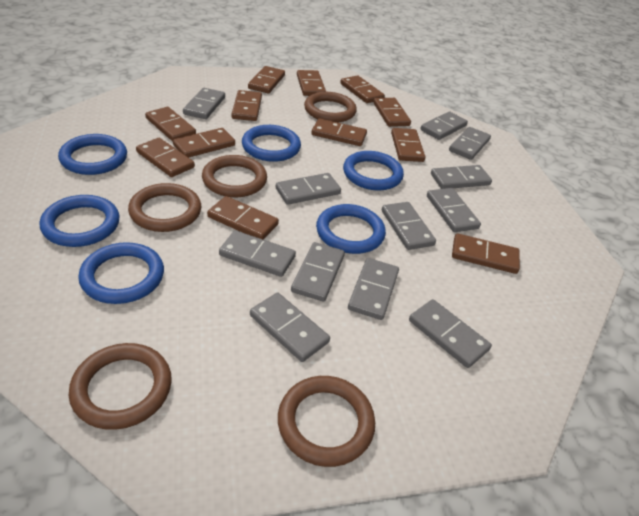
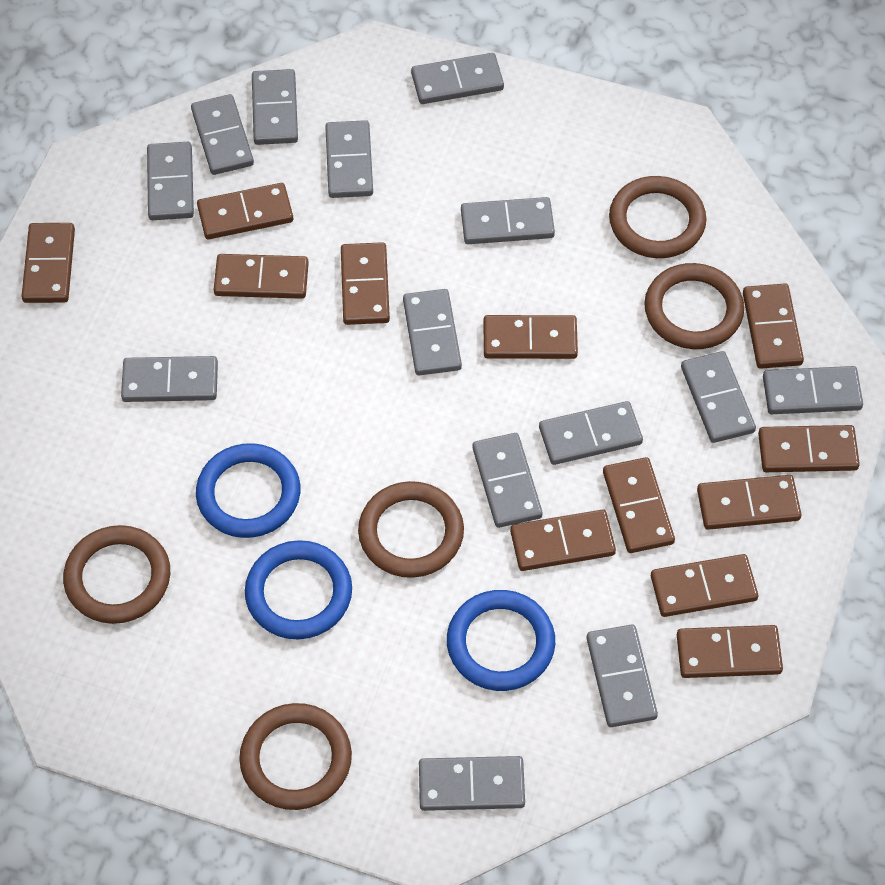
blue ring: 6 -> 3
grey domino: 12 -> 14

